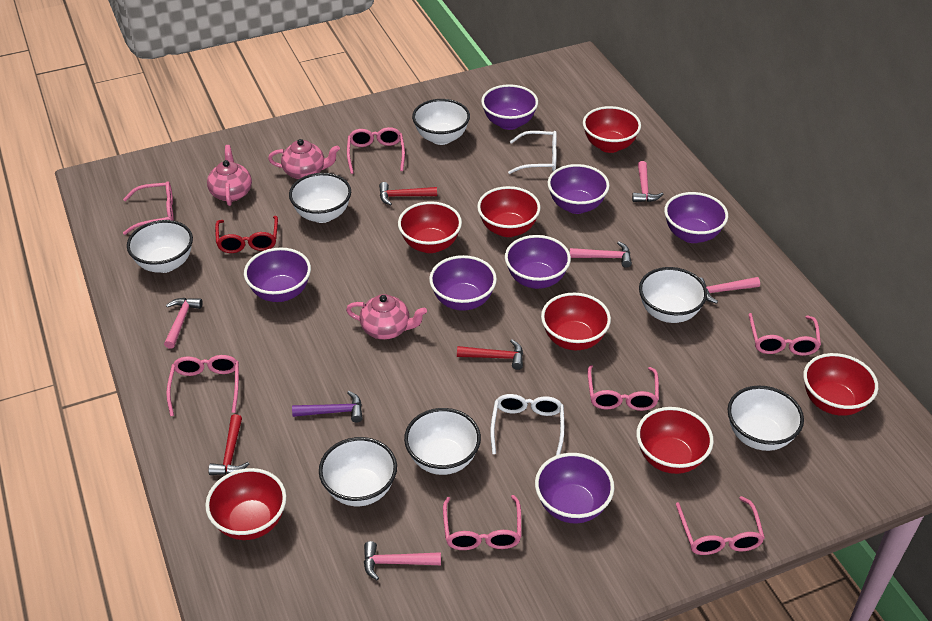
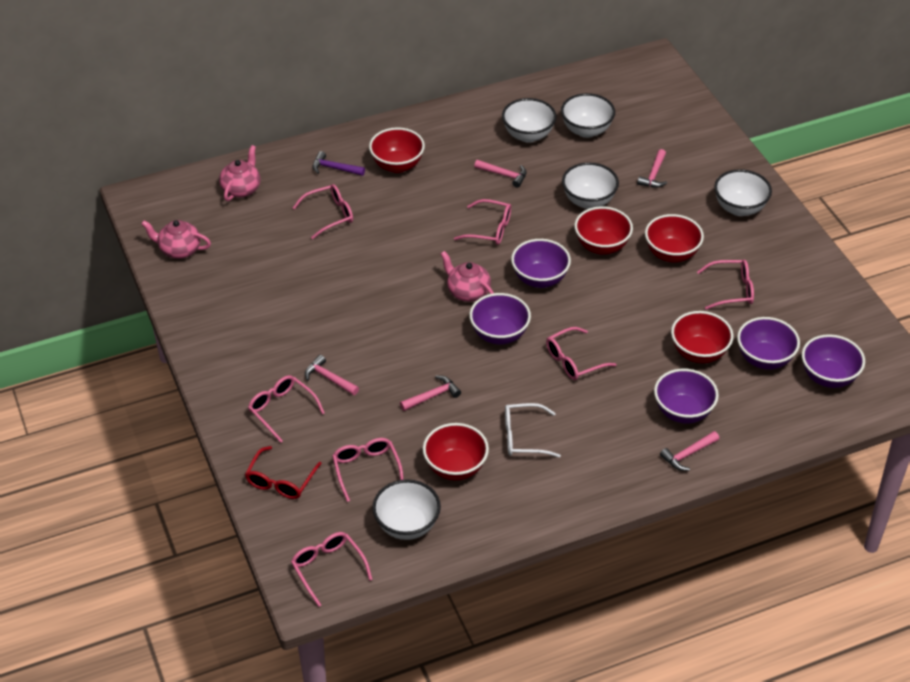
purple bowl: 7 -> 5
red bowl: 7 -> 5
red hammer: 3 -> 0
white bowl: 7 -> 5
white glasses: 2 -> 1

